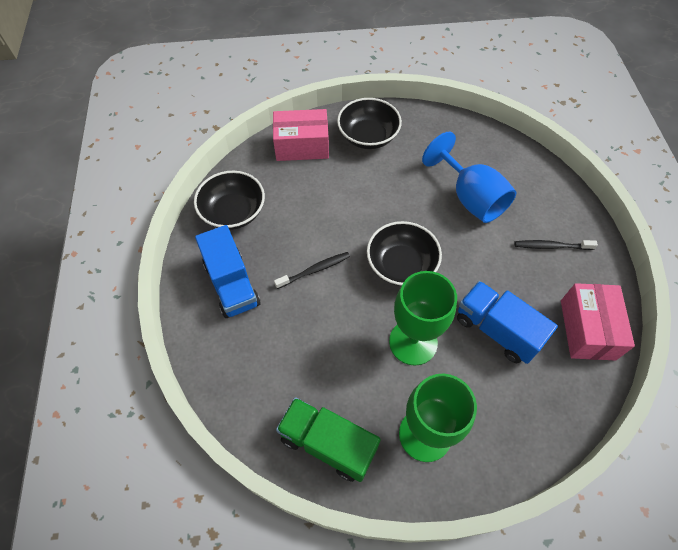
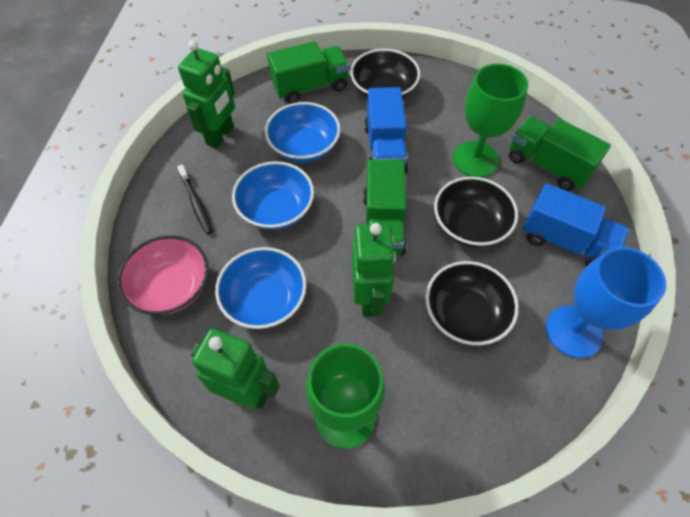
black toothbrush: 2 -> 1
blue bowl: 0 -> 3
green robot: 0 -> 3
green truck: 1 -> 3
pink bowl: 0 -> 1
pink box: 2 -> 0

